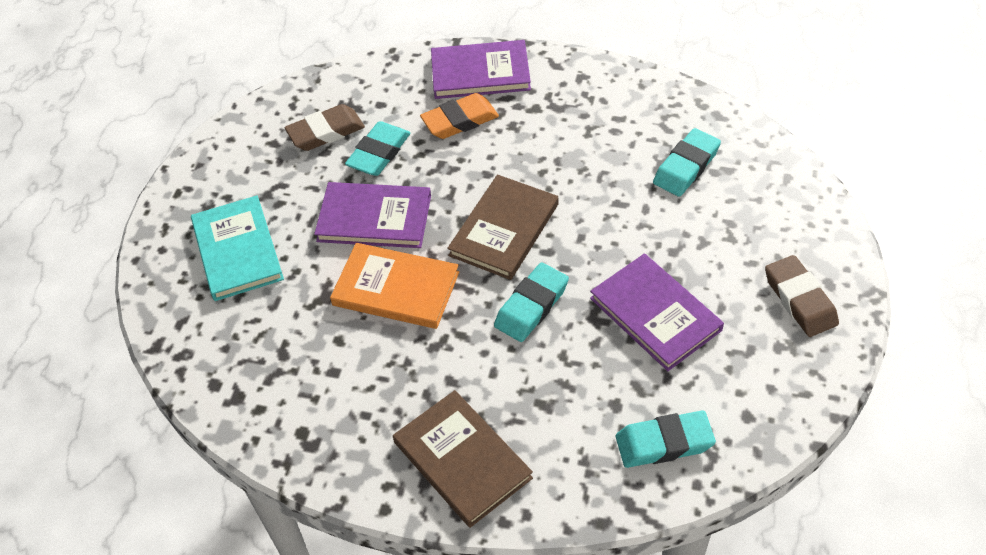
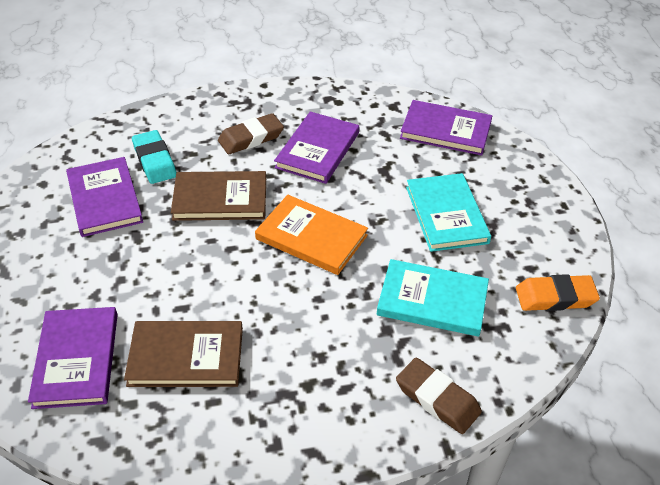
purple book: 3 -> 4
turquoise book: 1 -> 2
turquoise eraser: 4 -> 1

